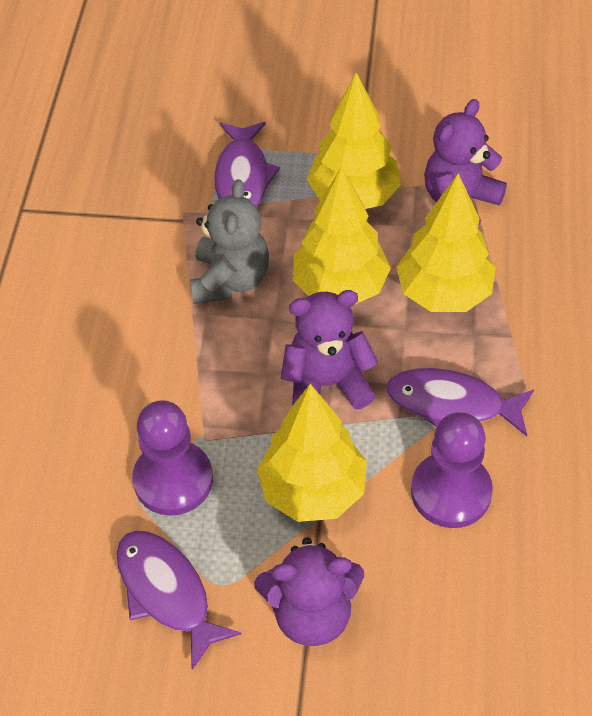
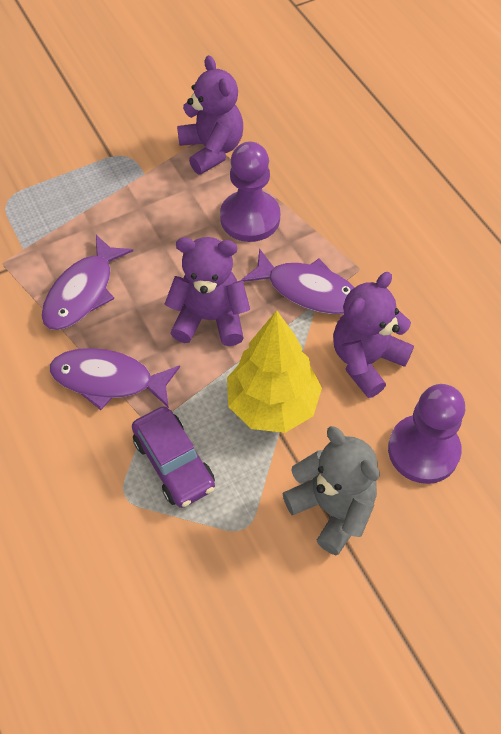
purple car: 0 -> 1
yellow tree: 4 -> 1

